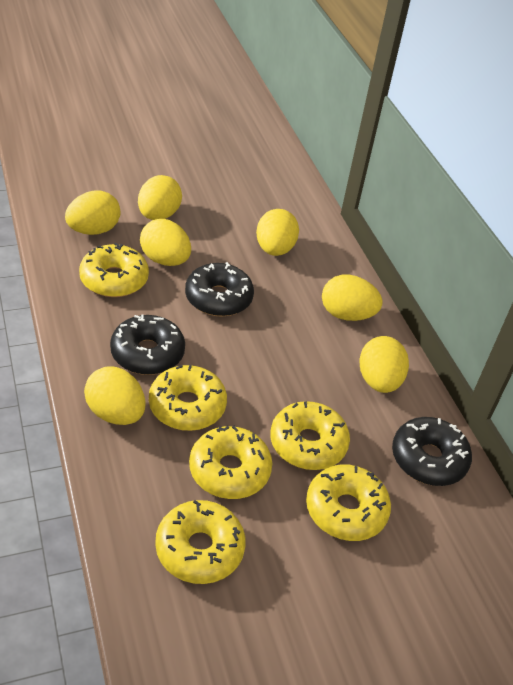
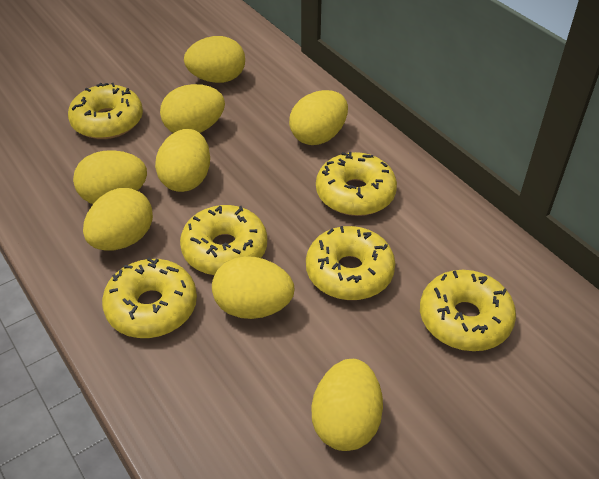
black donut: 3 -> 0
yellow egg: 7 -> 8

